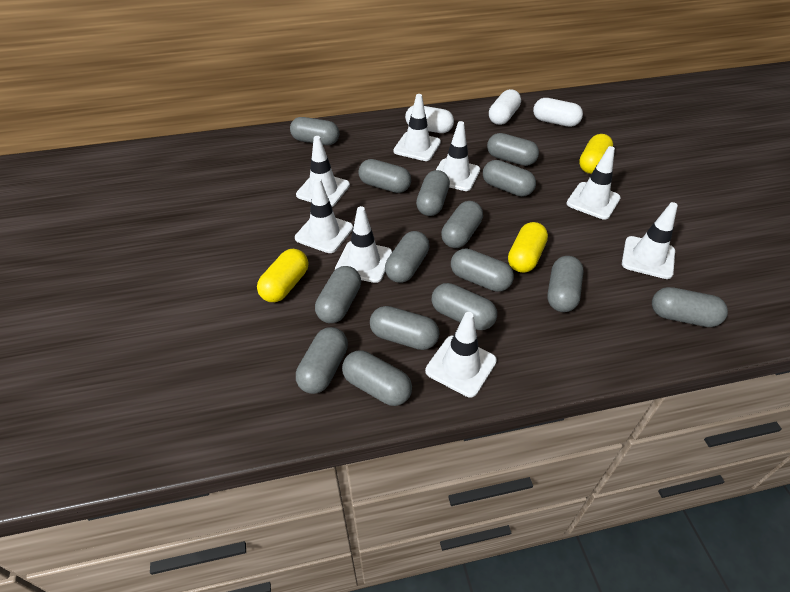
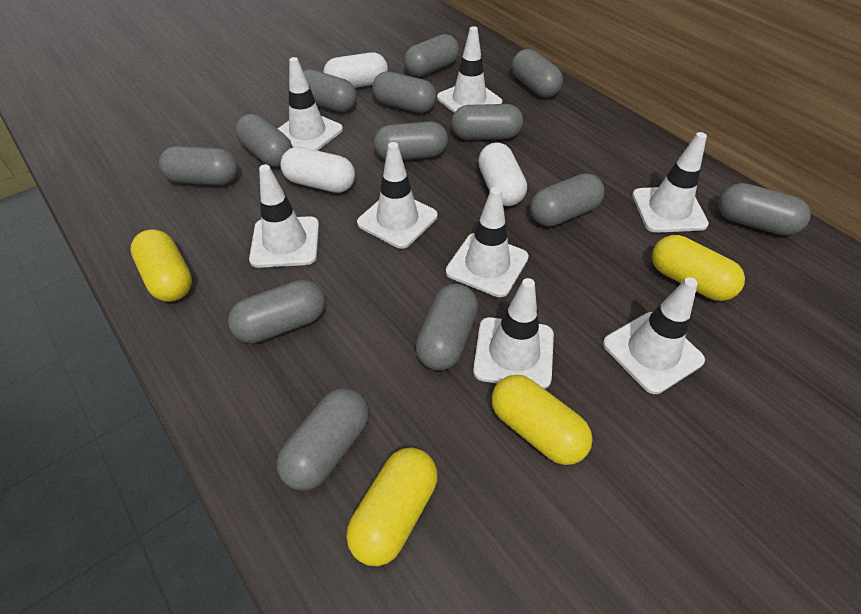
grey capsule: 15 -> 13
yellow capsule: 3 -> 4

